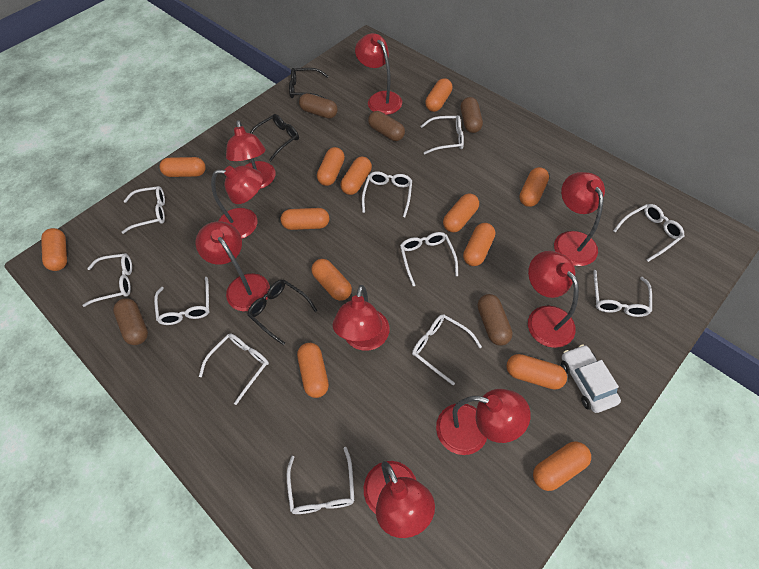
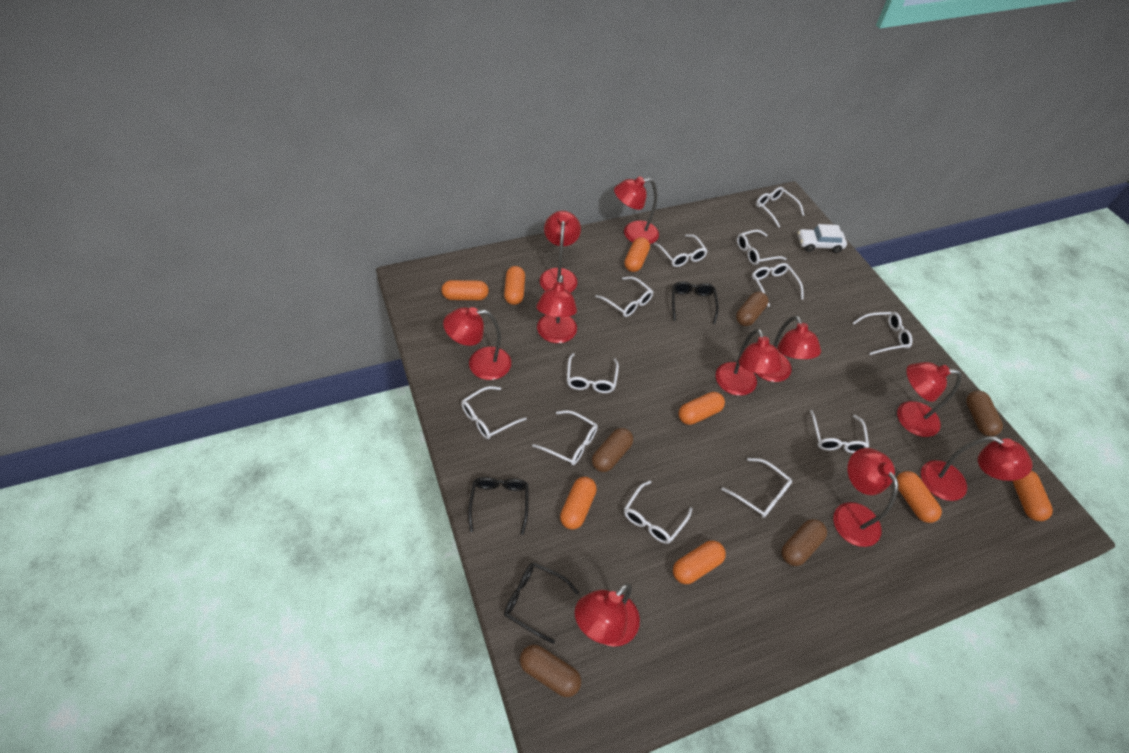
orange capsule: 13 -> 8
red lamp: 9 -> 10
white glasses: 11 -> 12

